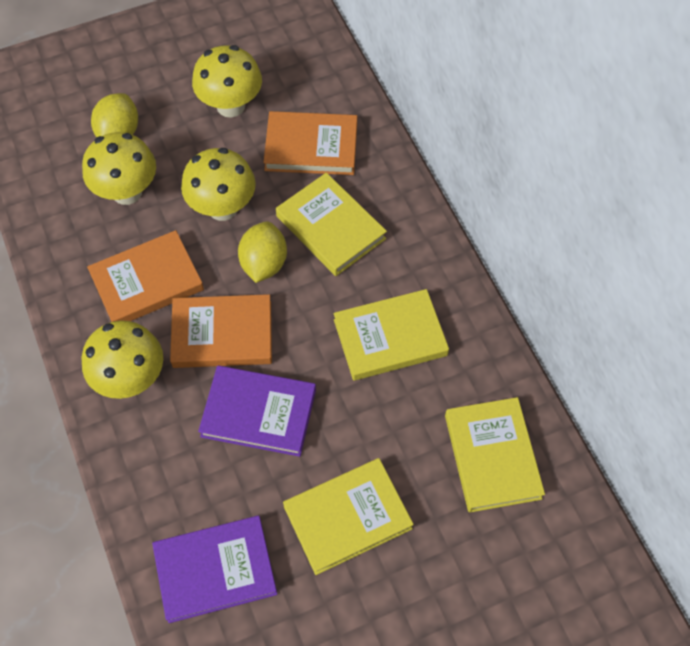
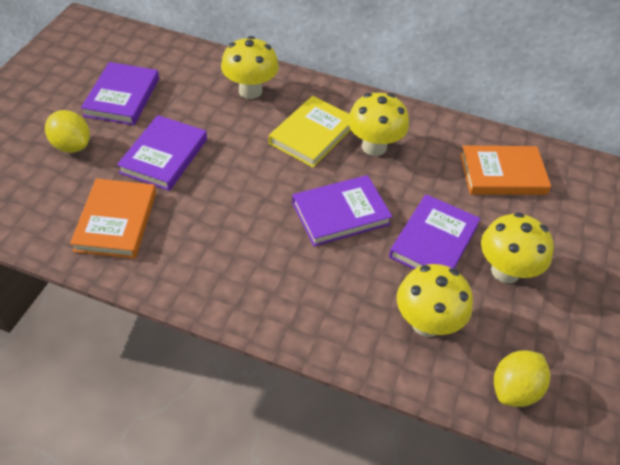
orange book: 3 -> 2
purple book: 2 -> 4
yellow book: 4 -> 1

